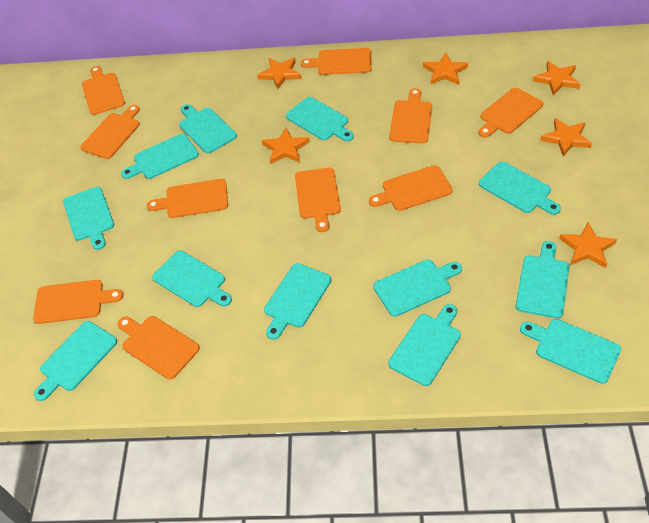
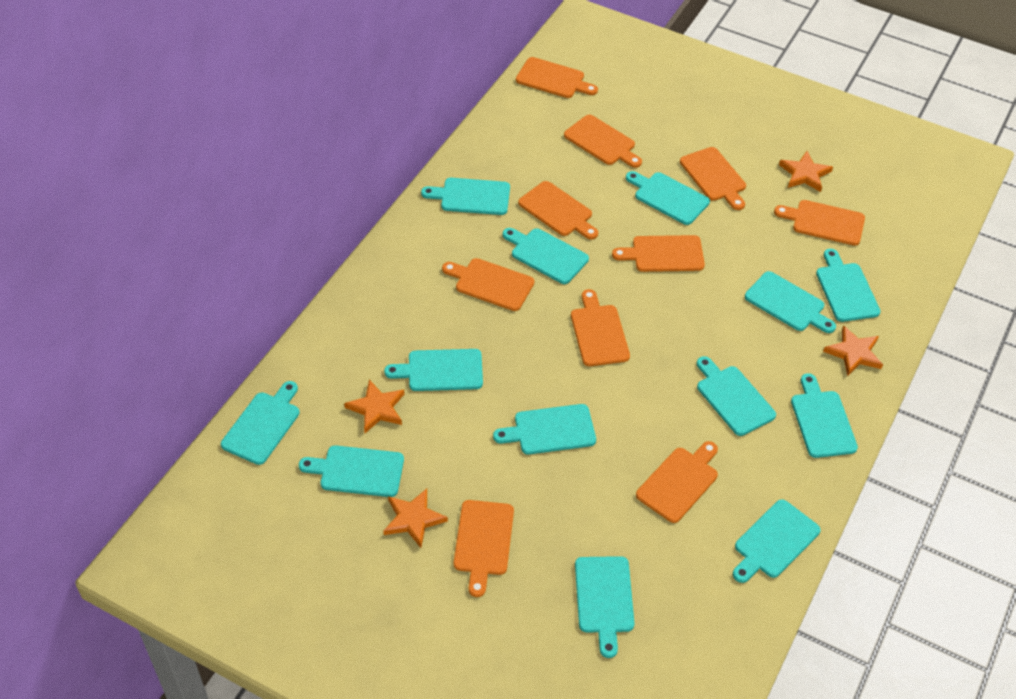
orange star: 6 -> 4
turquoise cutting board: 12 -> 13

